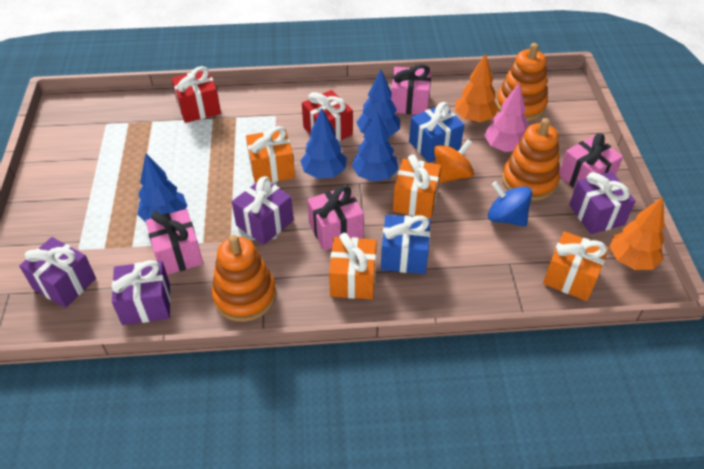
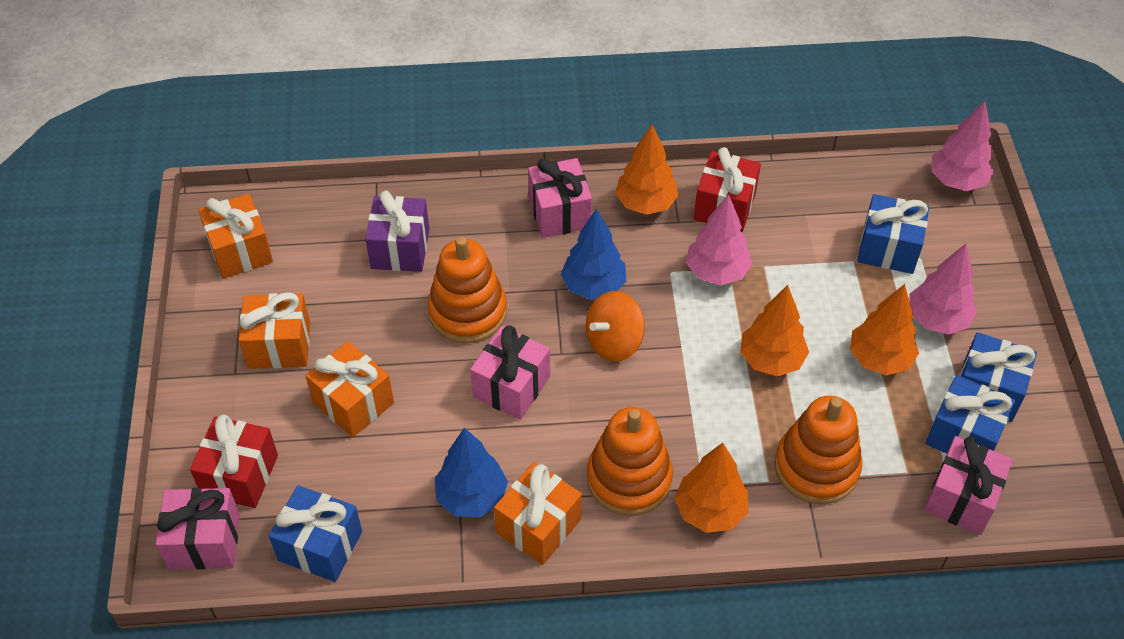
blue gift: 2 -> 4
blue spinning top: 1 -> 0
blue tree: 4 -> 2
orange tree: 2 -> 4
pink tree: 1 -> 3
purple gift: 4 -> 1

